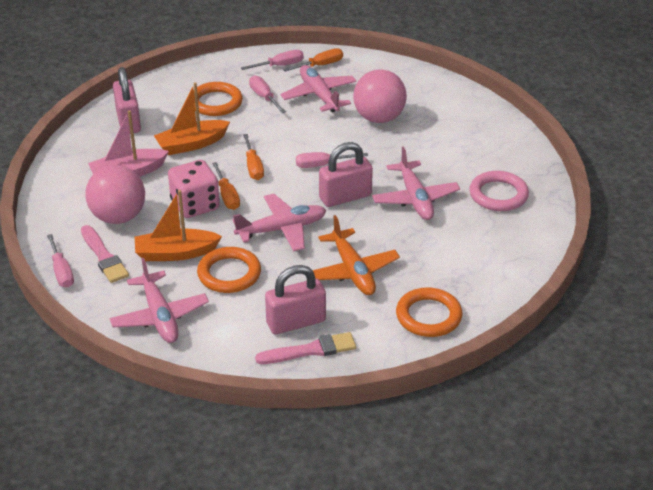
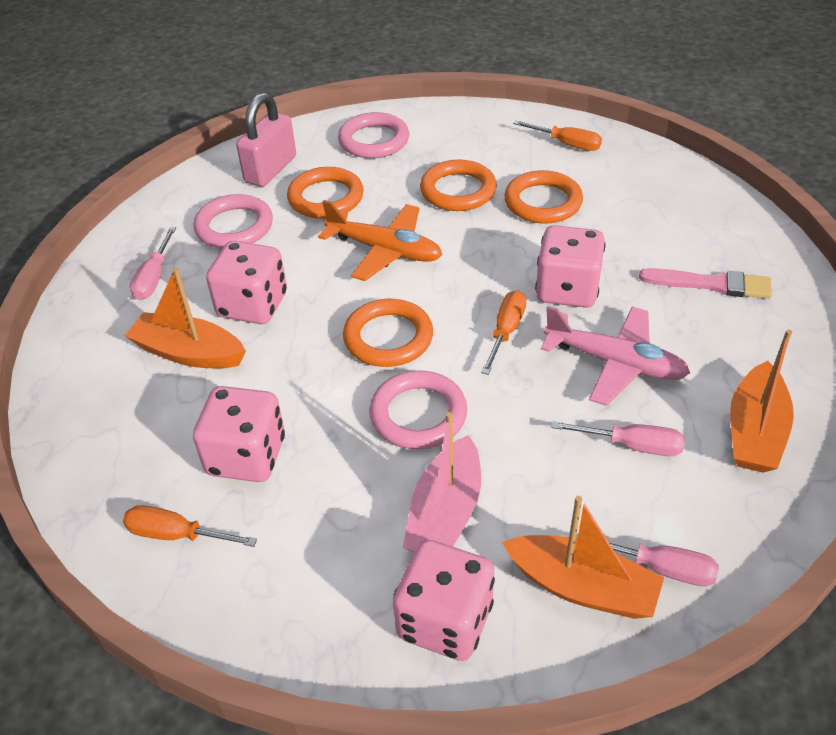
orange boat: 2 -> 3
orange ring: 3 -> 4
pink ball: 2 -> 0
pink brush: 2 -> 1
pink dice: 1 -> 4
pink padlock: 3 -> 1
pink plane: 4 -> 1
pink ring: 1 -> 3
pink screwdriver: 4 -> 3

